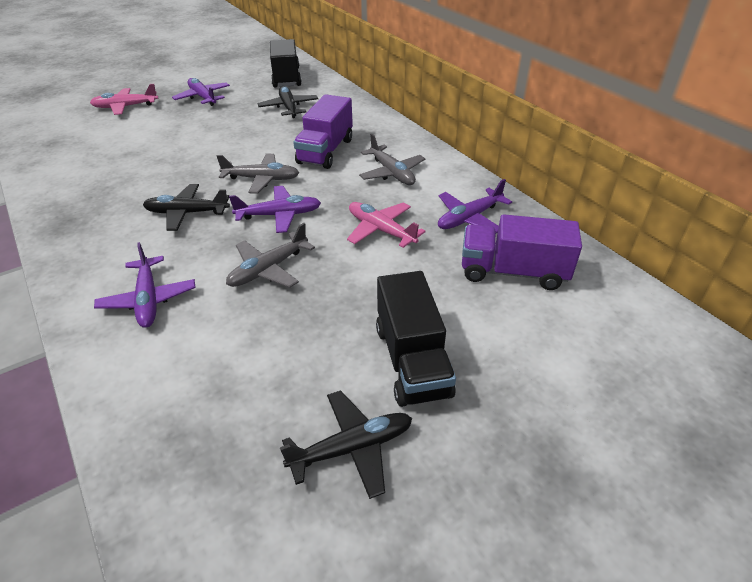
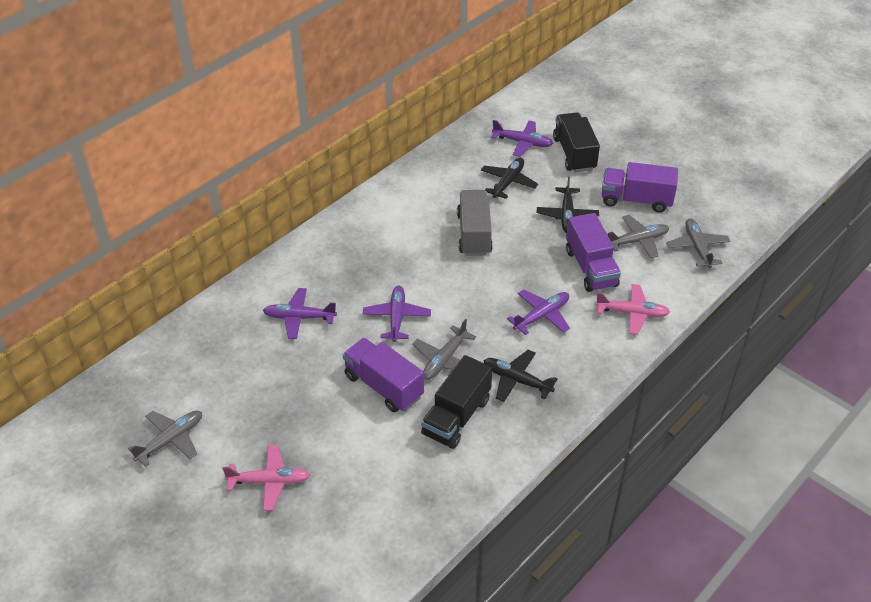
grey plane: 3 -> 4
grey truck: 0 -> 1
purple truck: 2 -> 3

